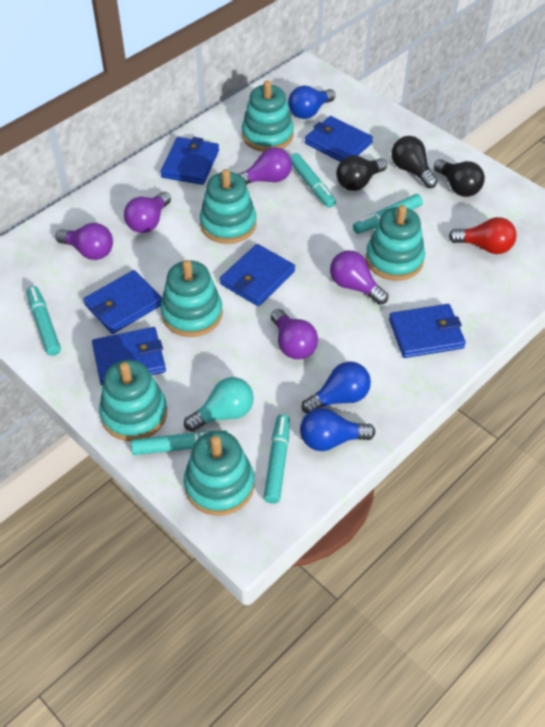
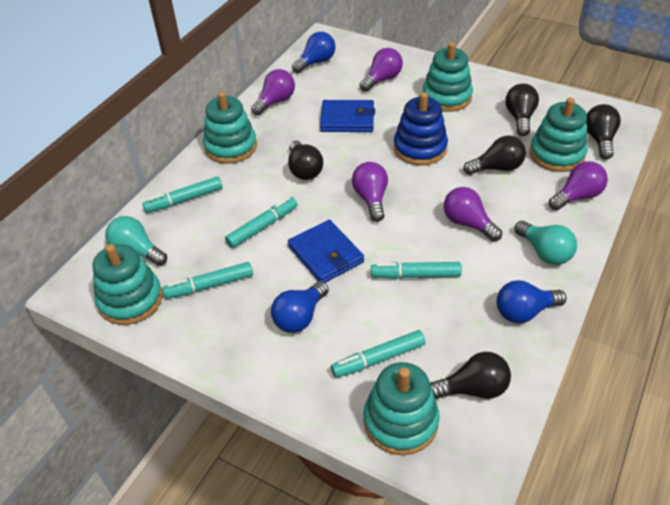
black light bulb: 3 -> 5
blue stacking toy: 0 -> 1
blue wallet: 6 -> 2
red light bulb: 1 -> 0
turquoise light bulb: 1 -> 2
turquoise stacking toy: 6 -> 5

